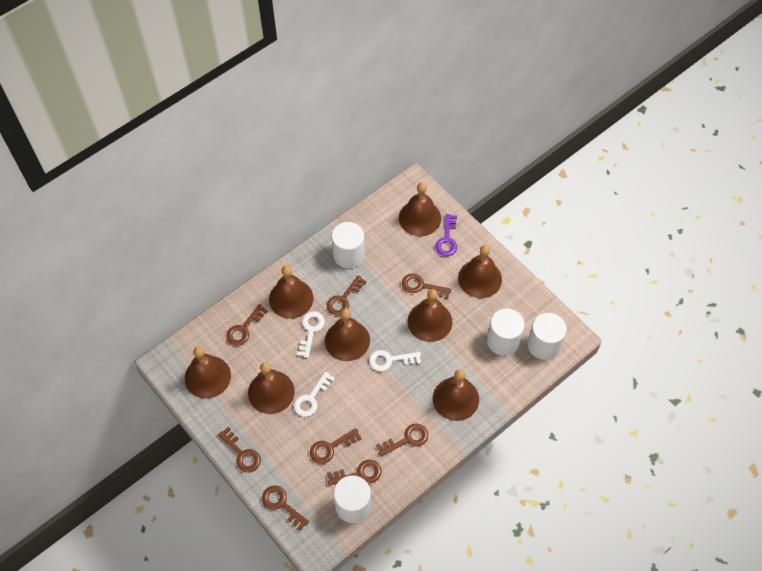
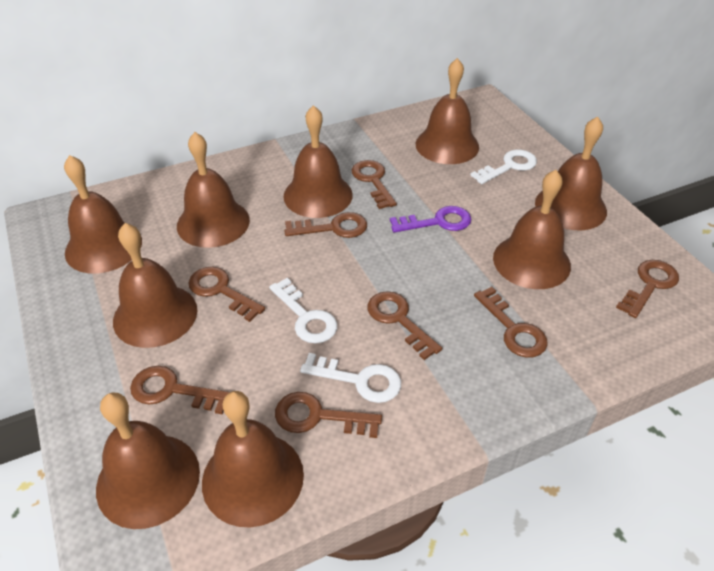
brown bell: 8 -> 9
white cylinder: 4 -> 0

